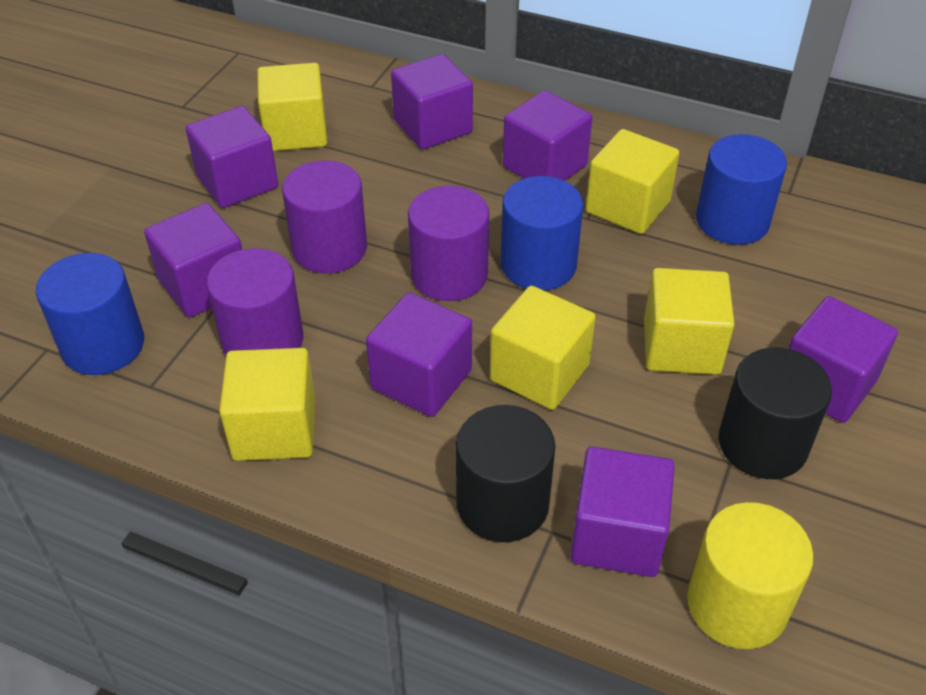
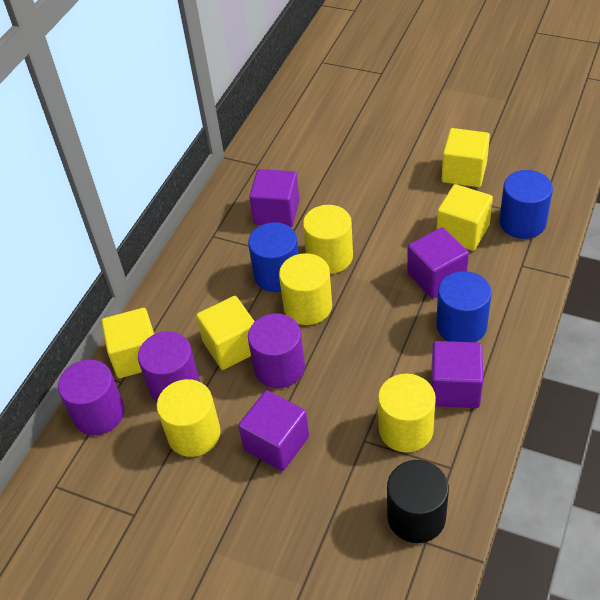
black cylinder: 2 -> 1
purple cube: 7 -> 4
yellow cube: 5 -> 4
yellow cylinder: 1 -> 4

